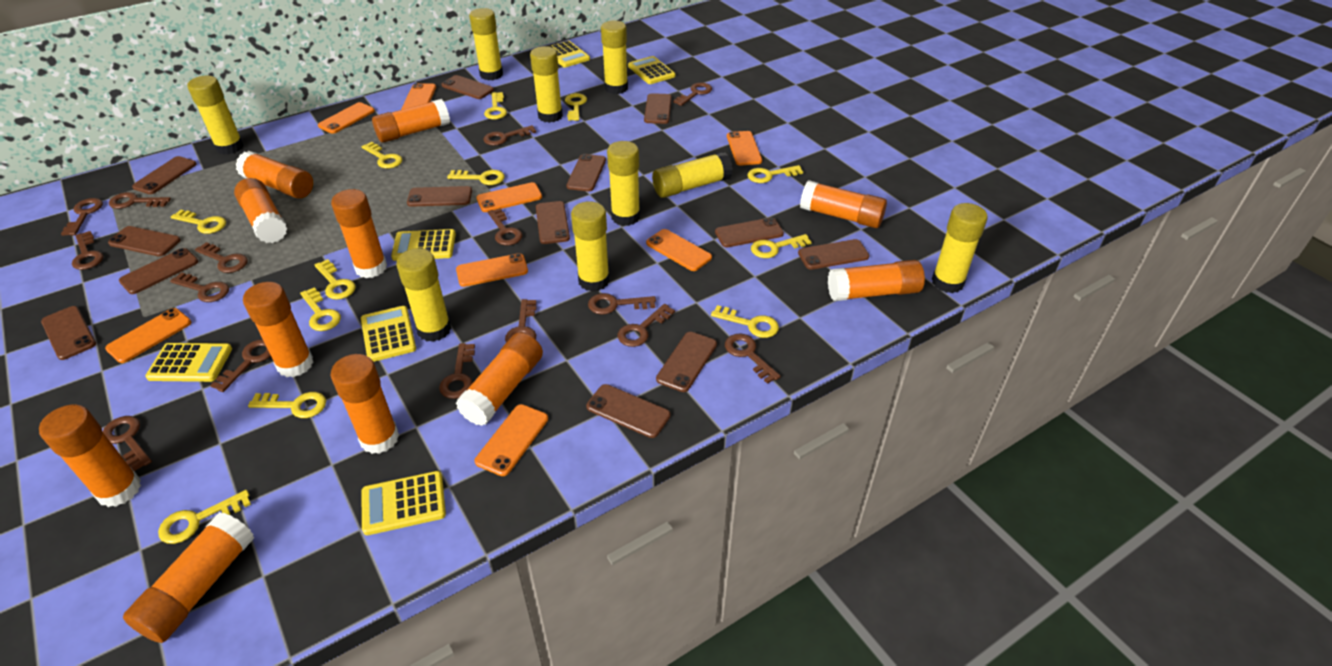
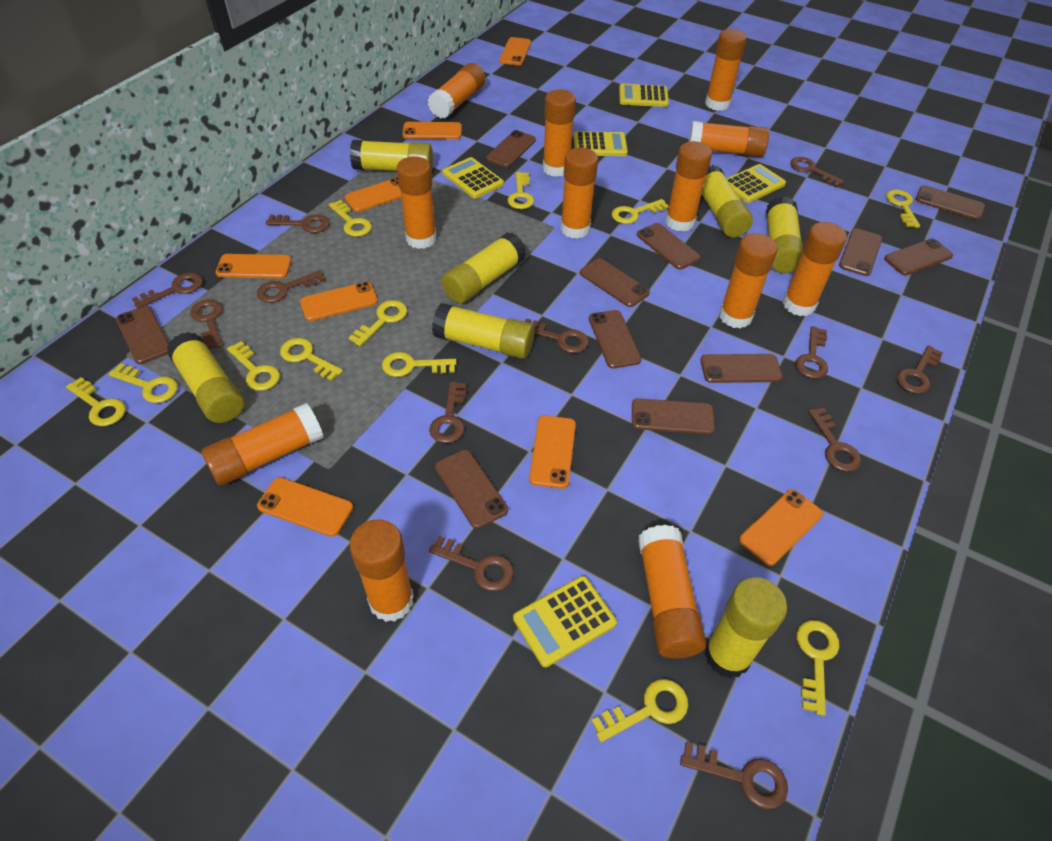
brown key: 15 -> 12
brown phone: 13 -> 11
orange glue stick: 11 -> 12
yellow calculator: 6 -> 5
yellow glue stick: 9 -> 7

